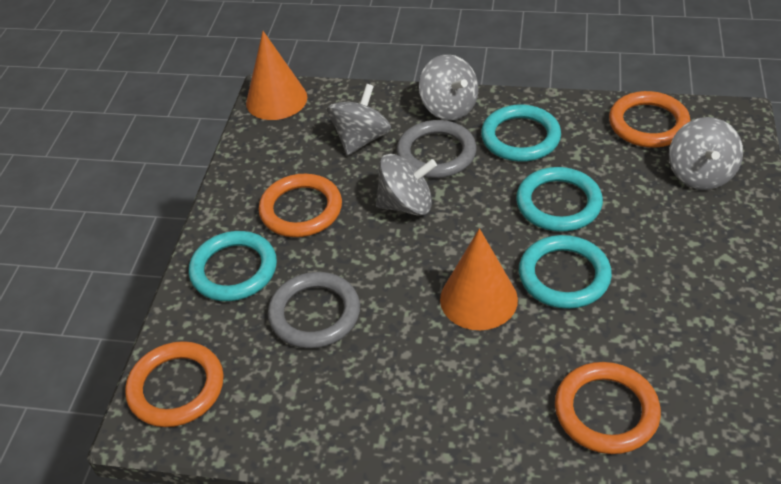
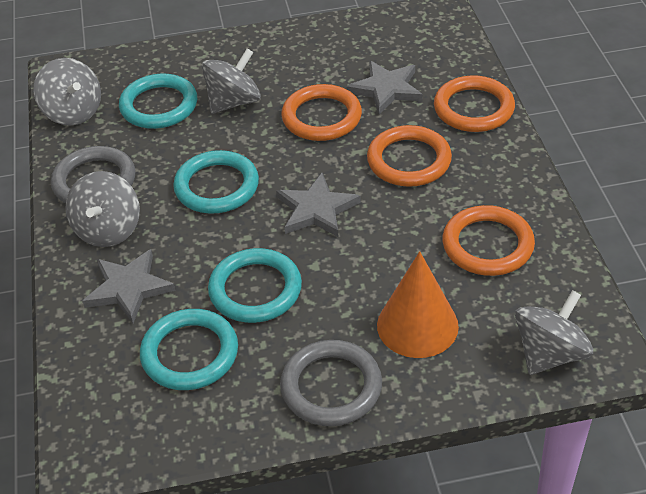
grey star: 0 -> 3
orange cone: 2 -> 1

